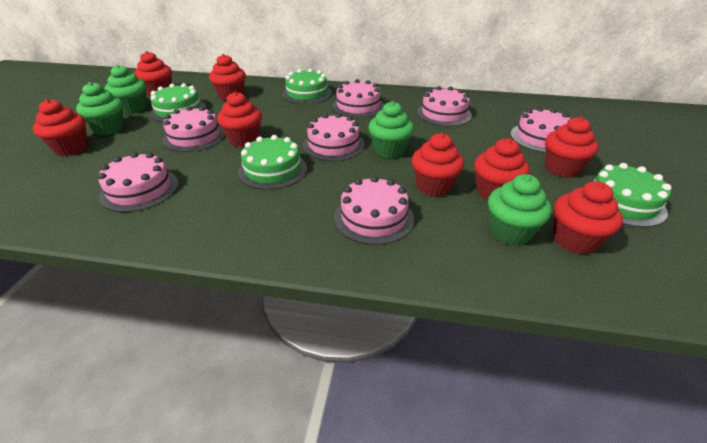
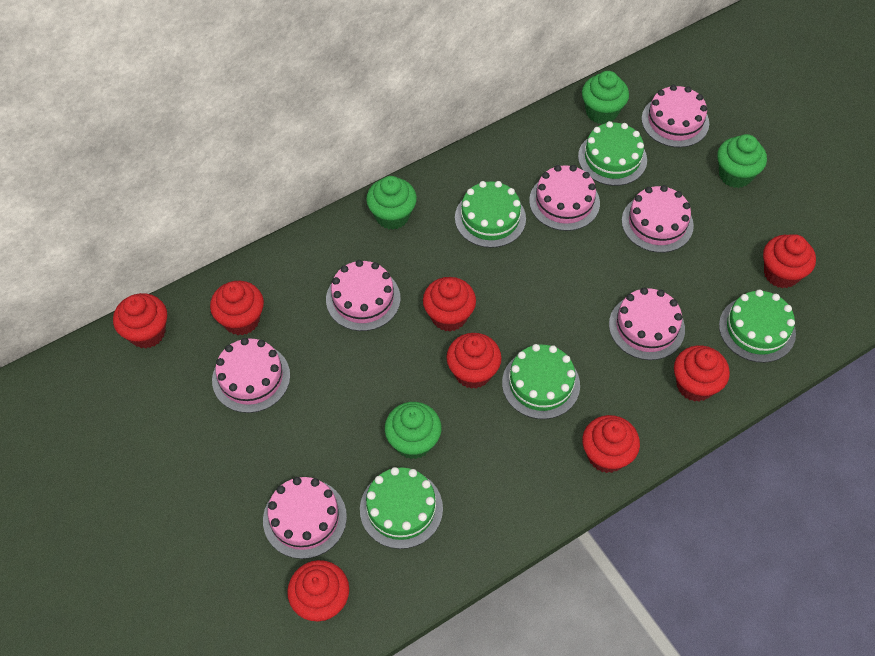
green cake: 4 -> 5

